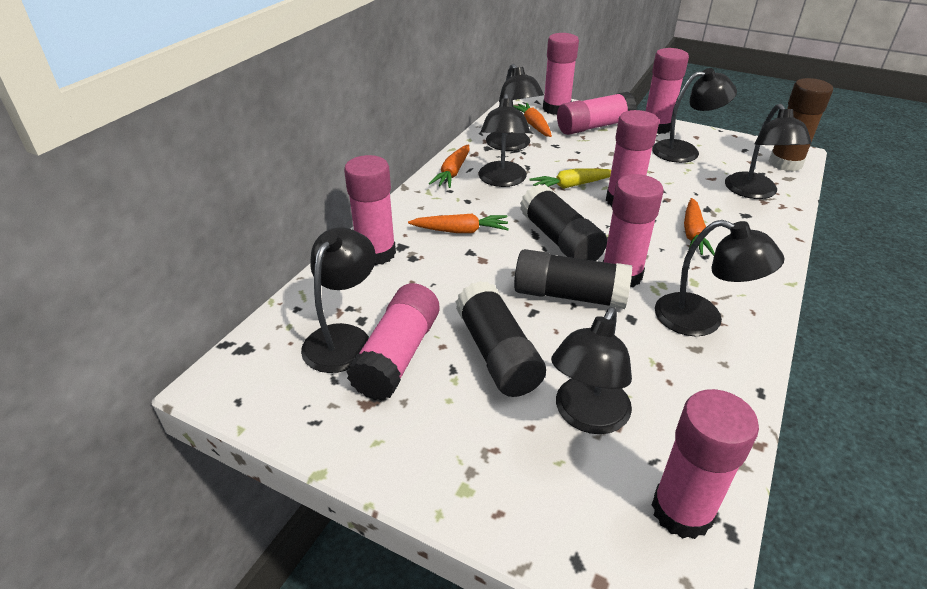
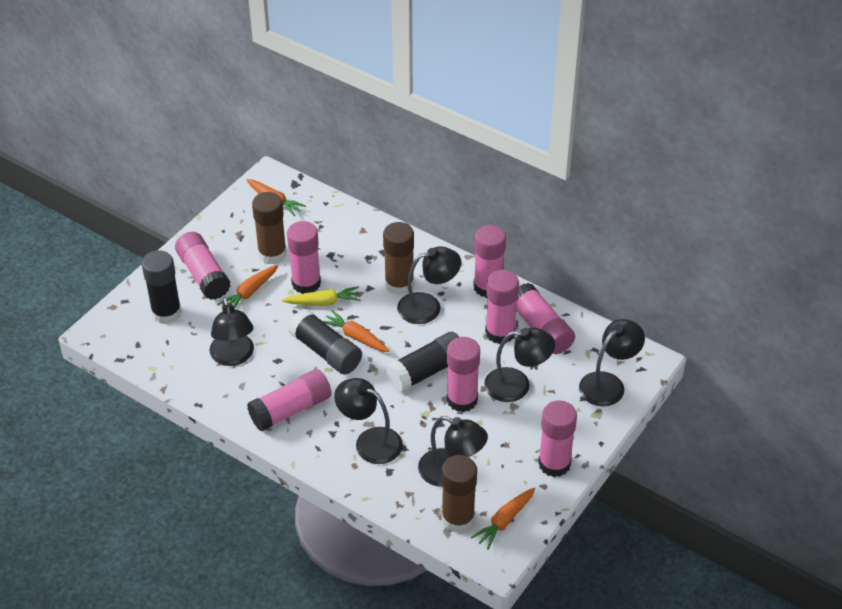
black lamp: 7 -> 6
brown glue stick: 1 -> 3

